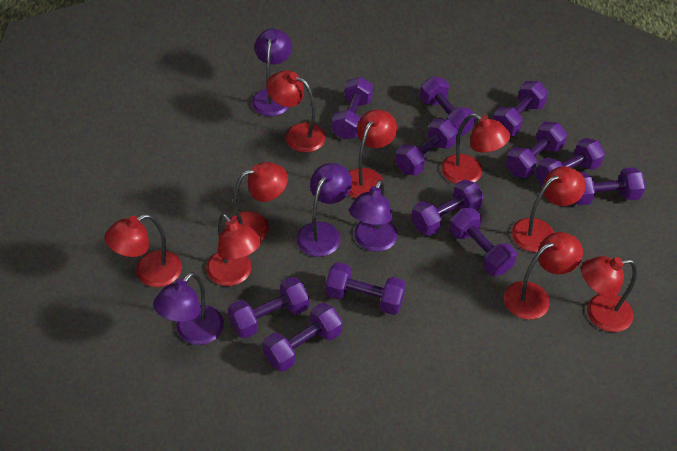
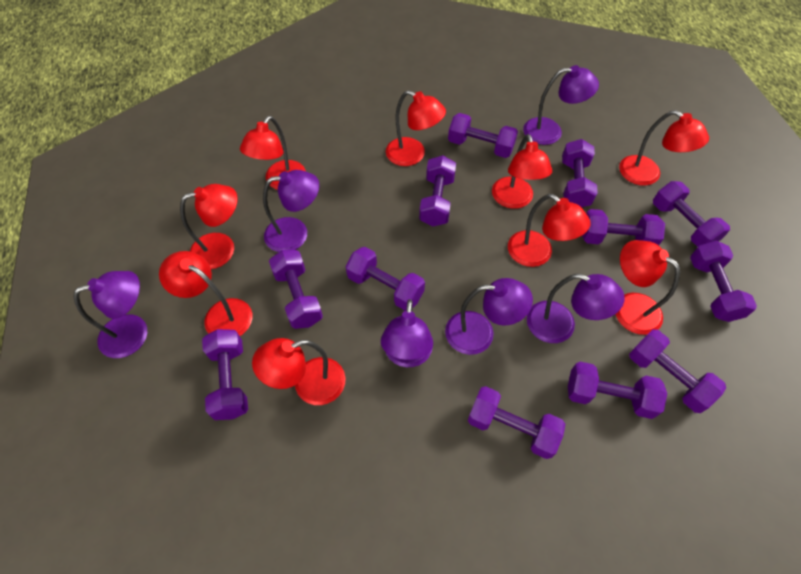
purple lamp: 4 -> 6

